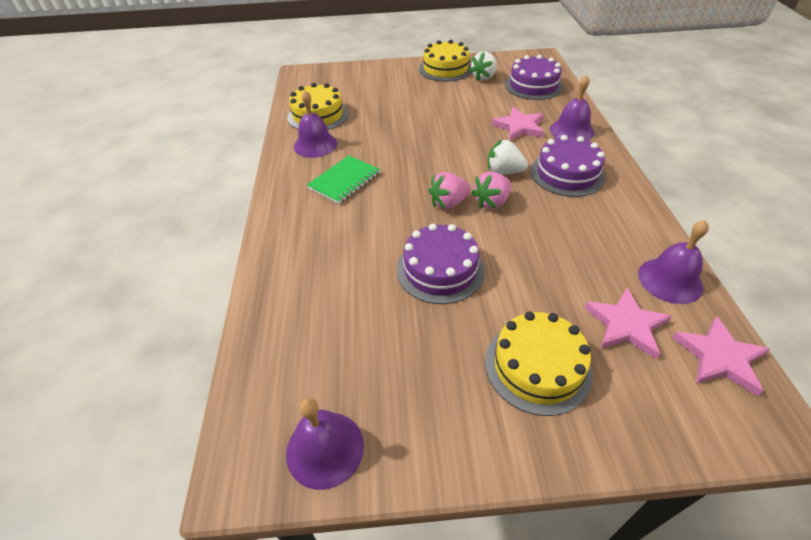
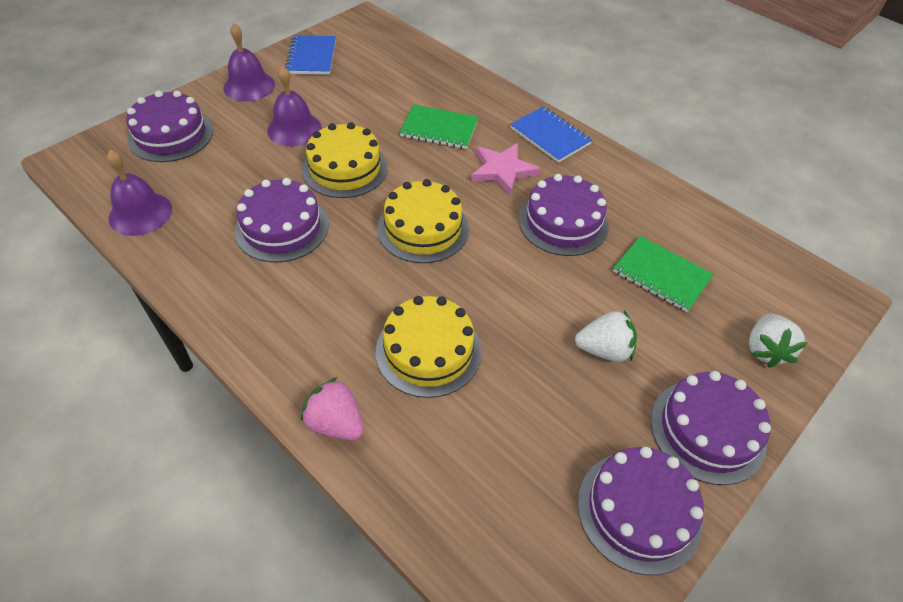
blue notebook: 0 -> 2
green notebook: 1 -> 2
pink star: 3 -> 1
pink strawberry: 2 -> 1
purple bell: 4 -> 3
purple cake: 3 -> 5

